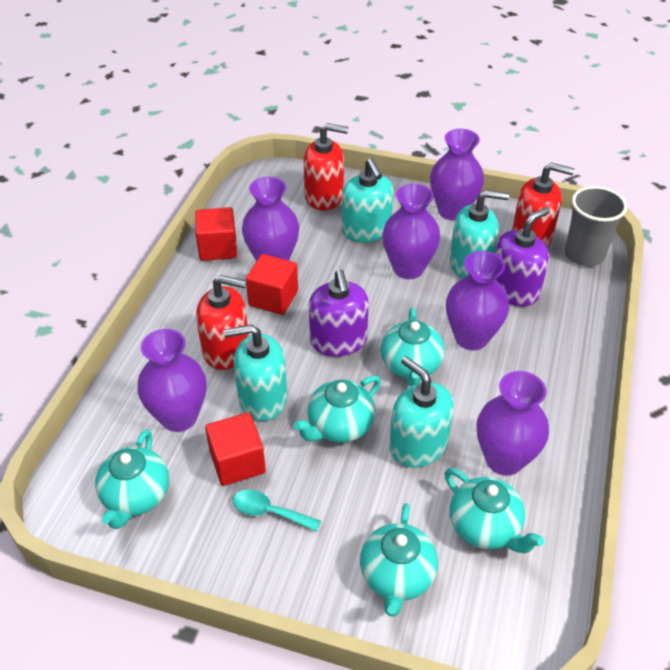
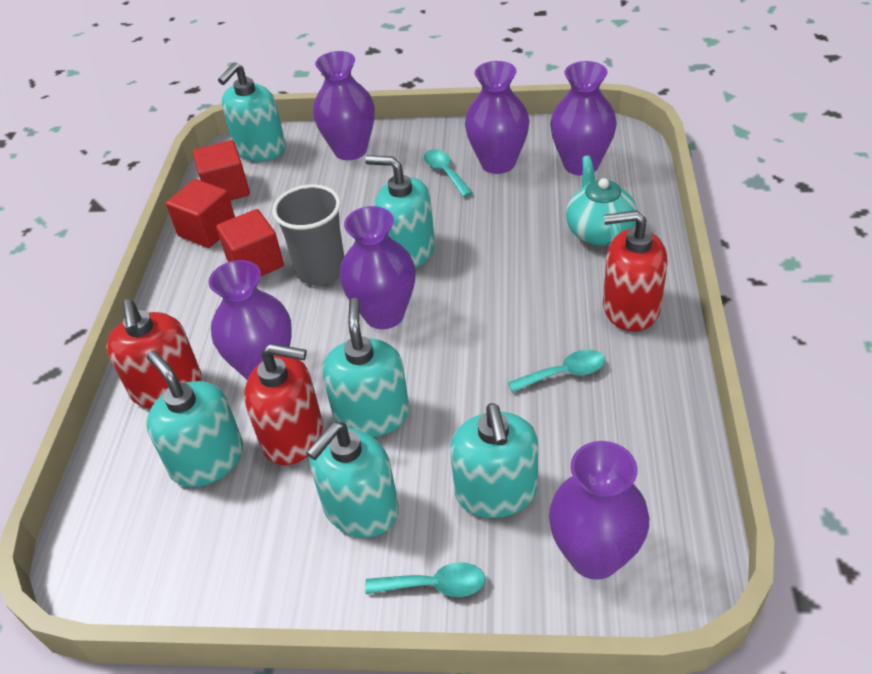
purple soap dispenser: 2 -> 0
turquoise soap dispenser: 4 -> 6
turquoise spoon: 1 -> 3
turquoise teapot: 5 -> 1

